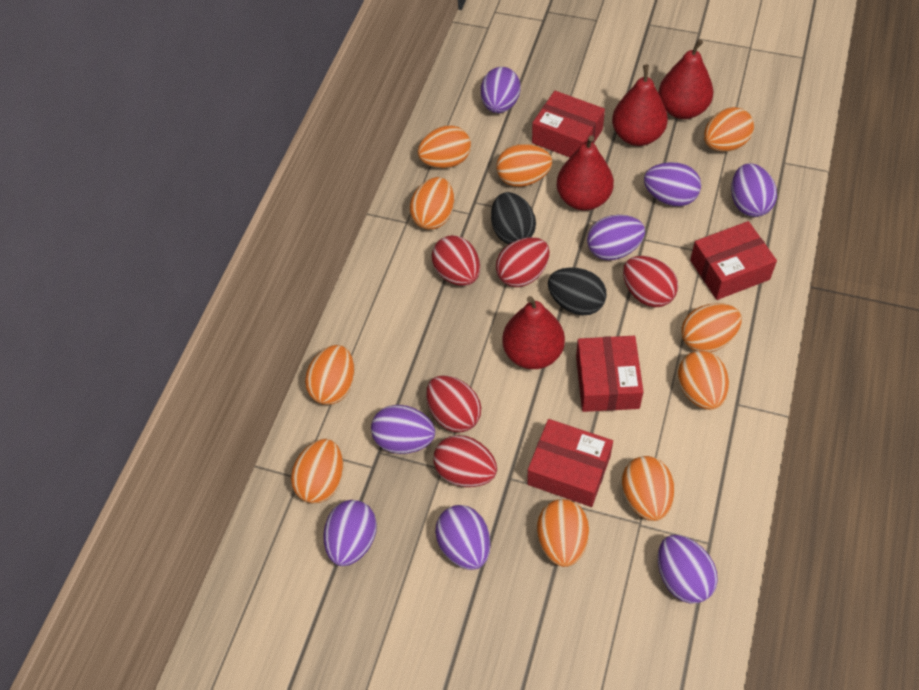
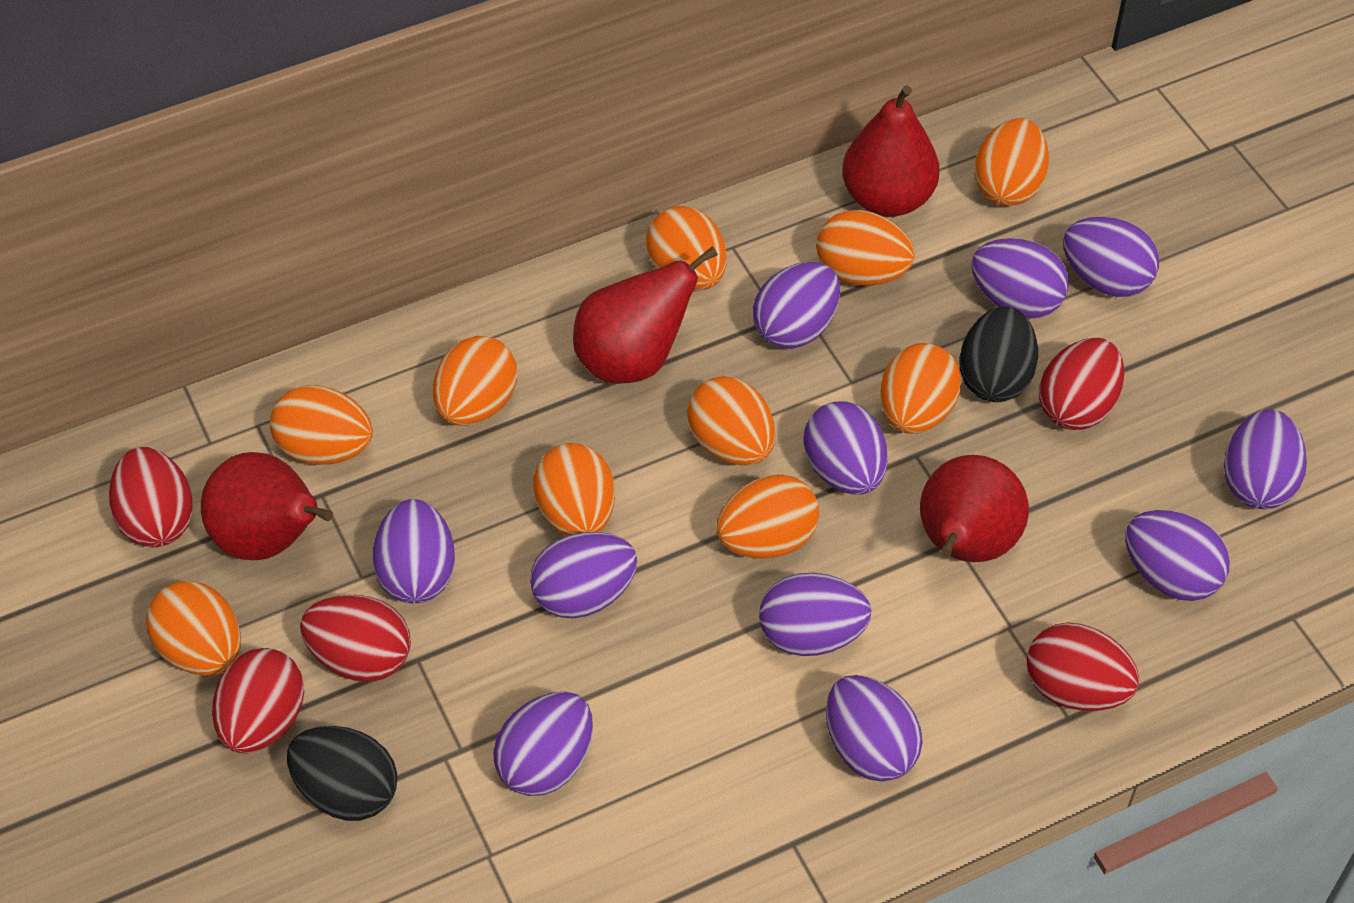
purple egg: 8 -> 11
red box: 4 -> 0

